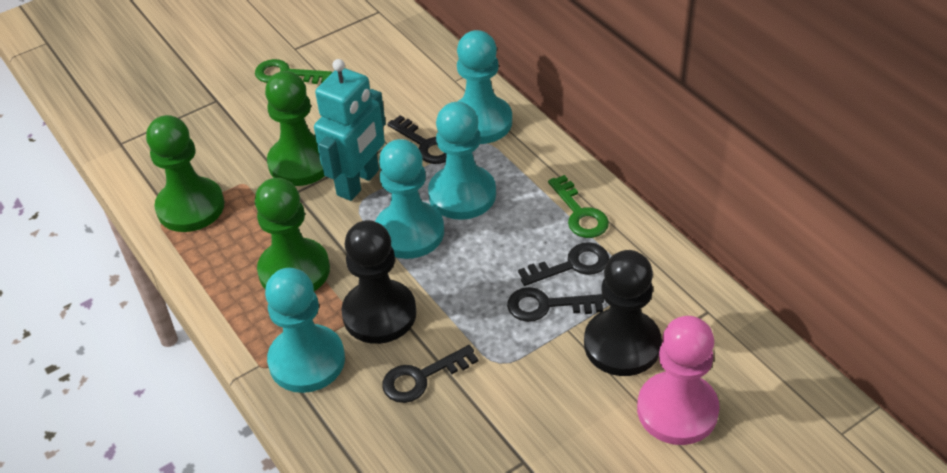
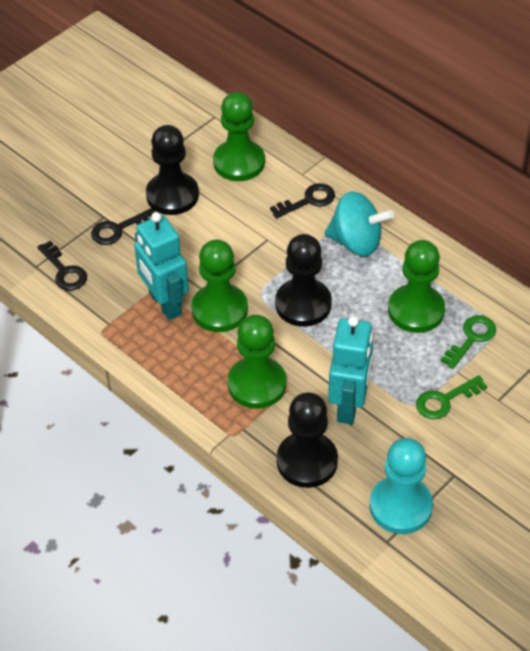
black key: 4 -> 3
black pawn: 2 -> 3
green pawn: 3 -> 4
pink pawn: 1 -> 0
turquoise pawn: 4 -> 1
turquoise robot: 1 -> 2
turquoise spinning top: 0 -> 1

